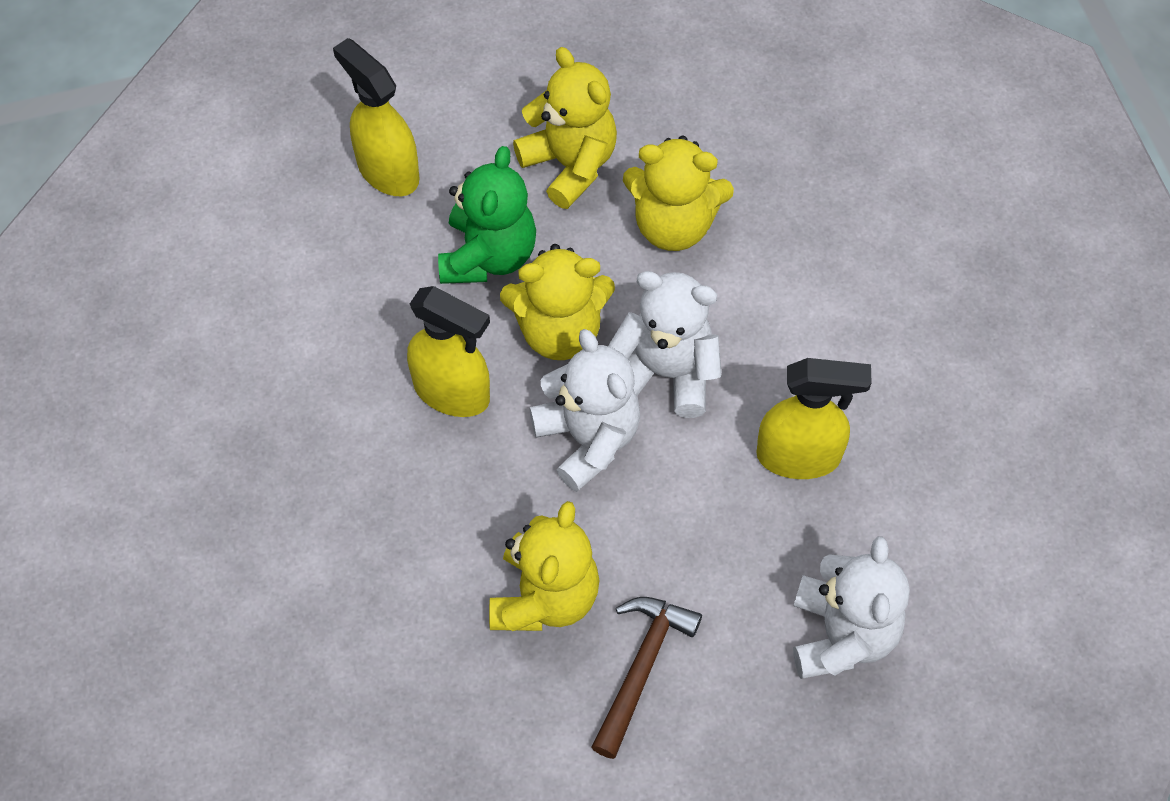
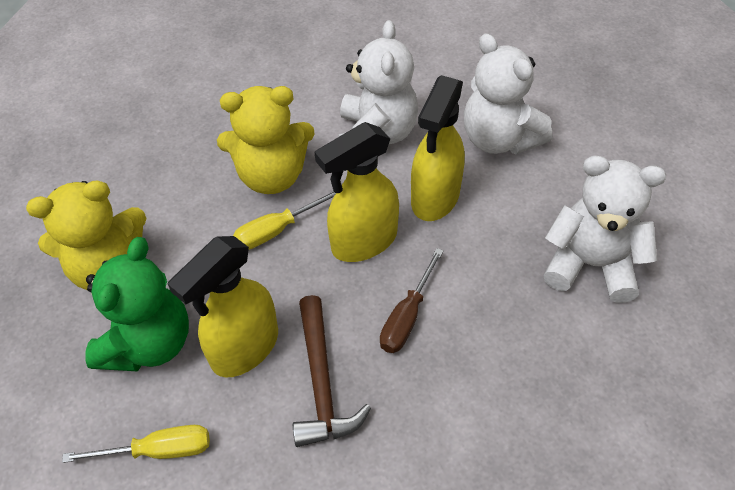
brown screwdriver: 0 -> 1
yellow screwdriver: 0 -> 2
yellow teddy bear: 4 -> 2

